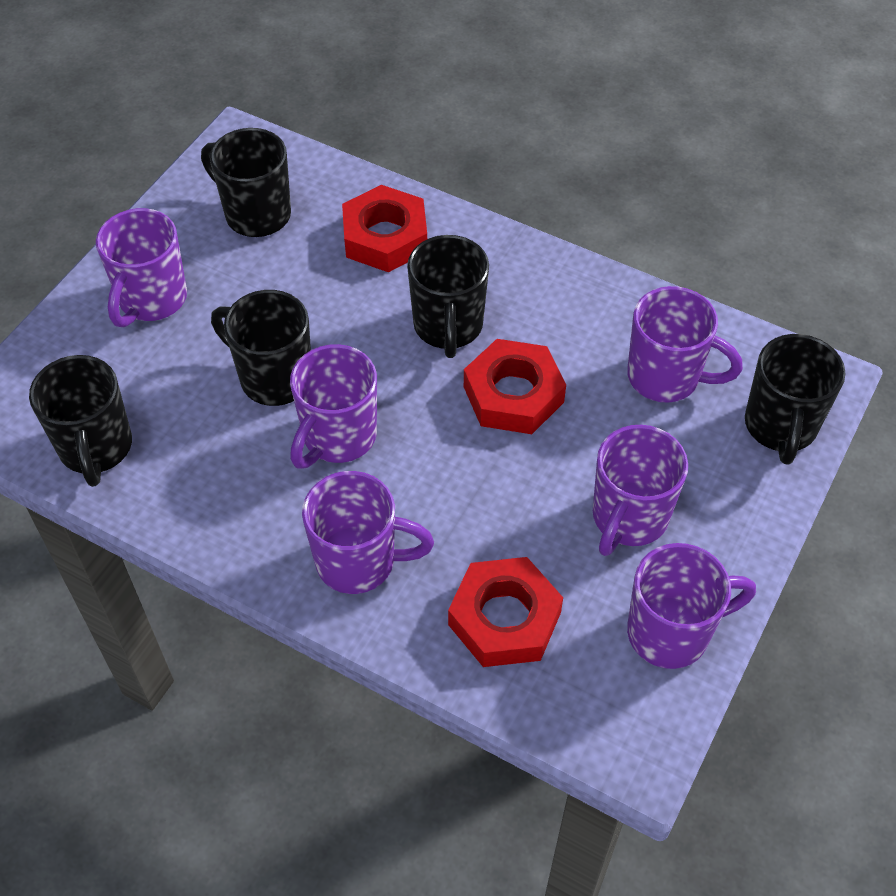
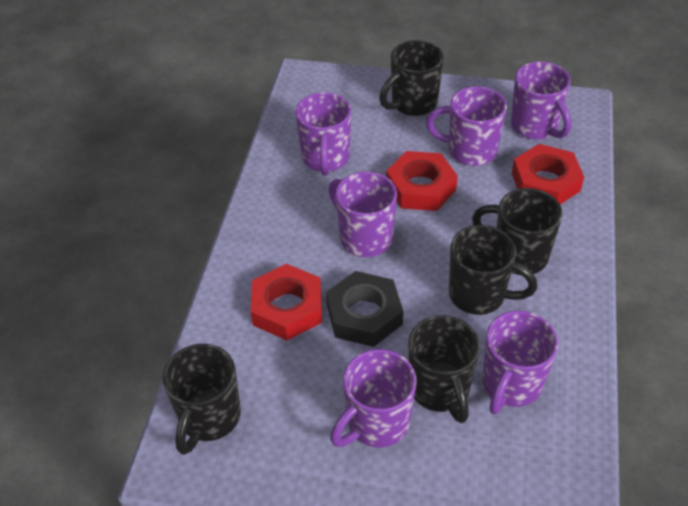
black nut: 0 -> 1

